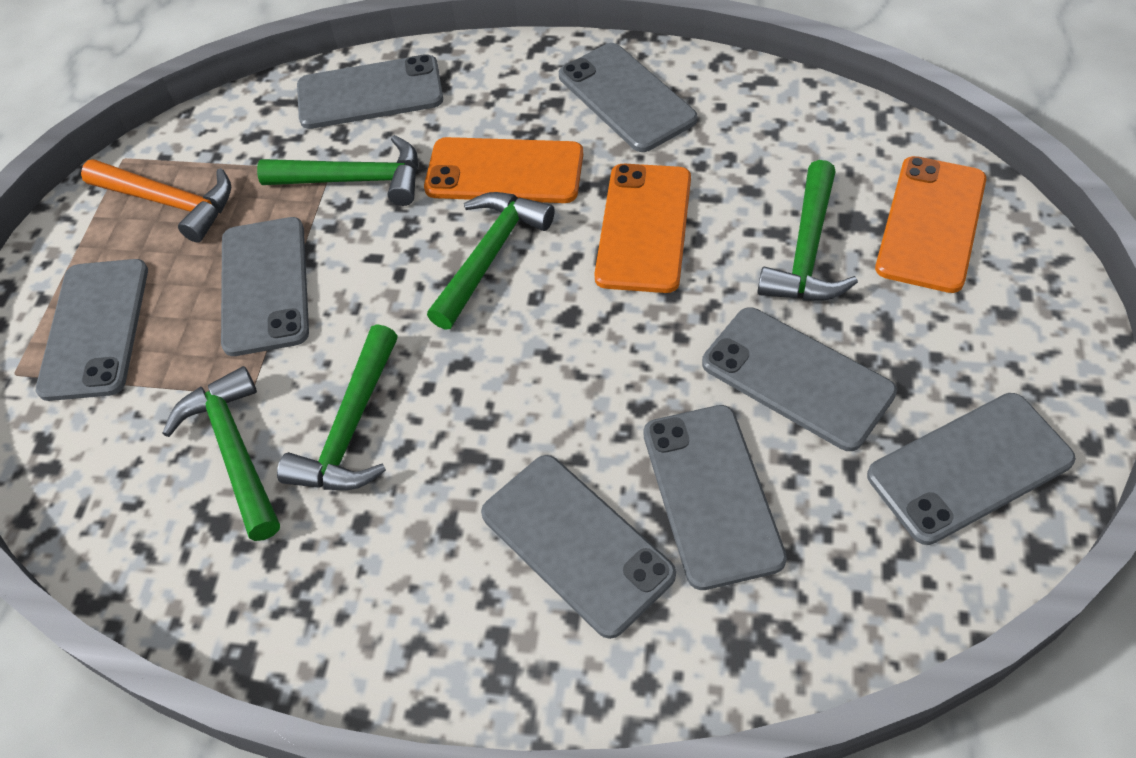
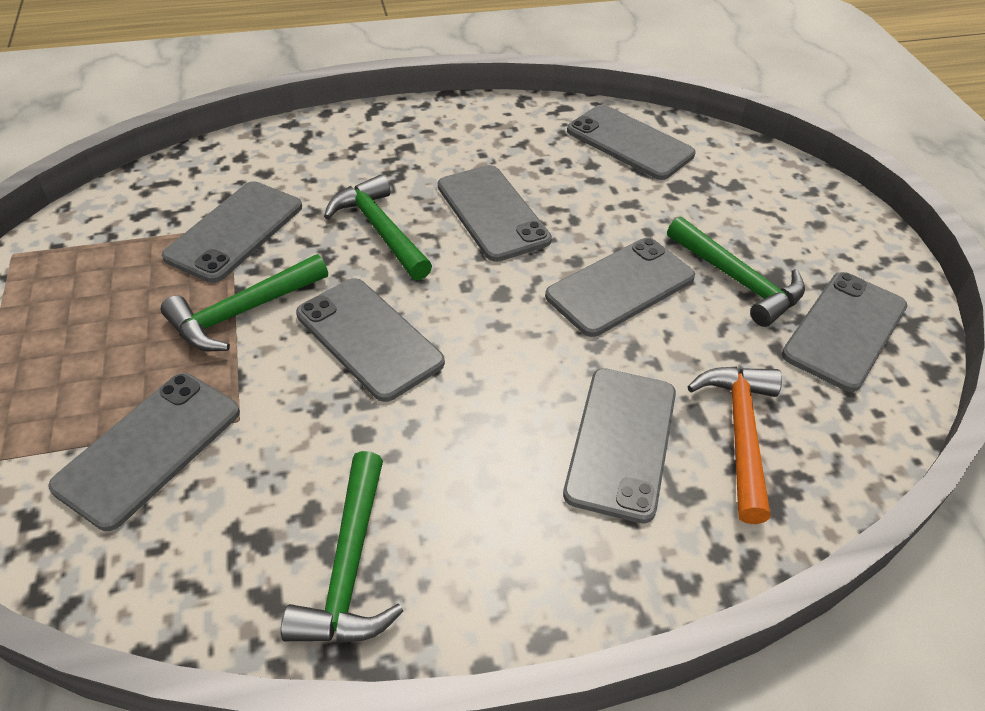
green hammer: 5 -> 4
orange phone: 3 -> 0

